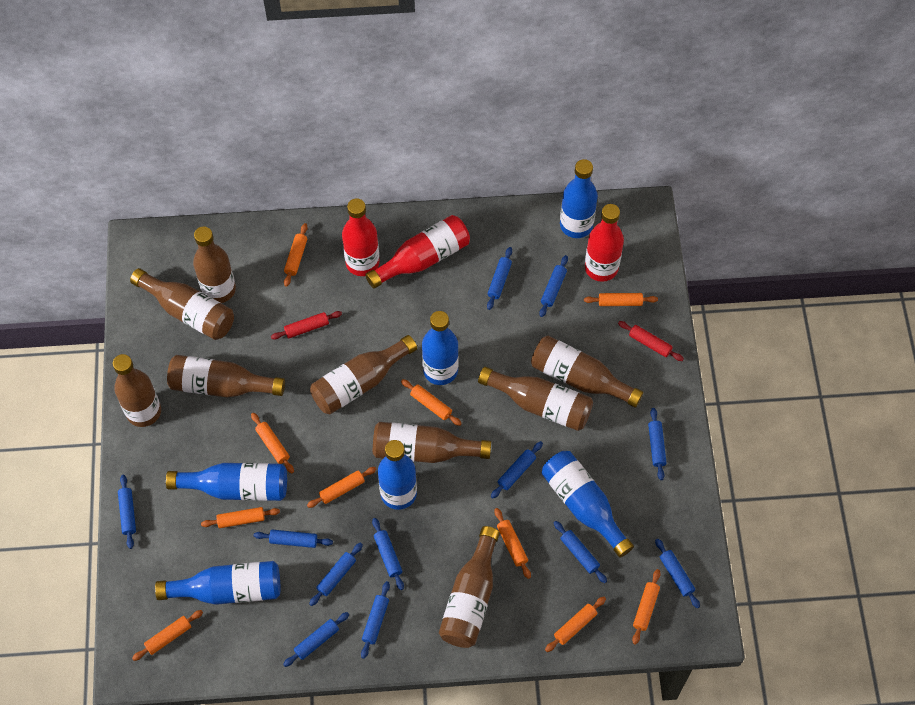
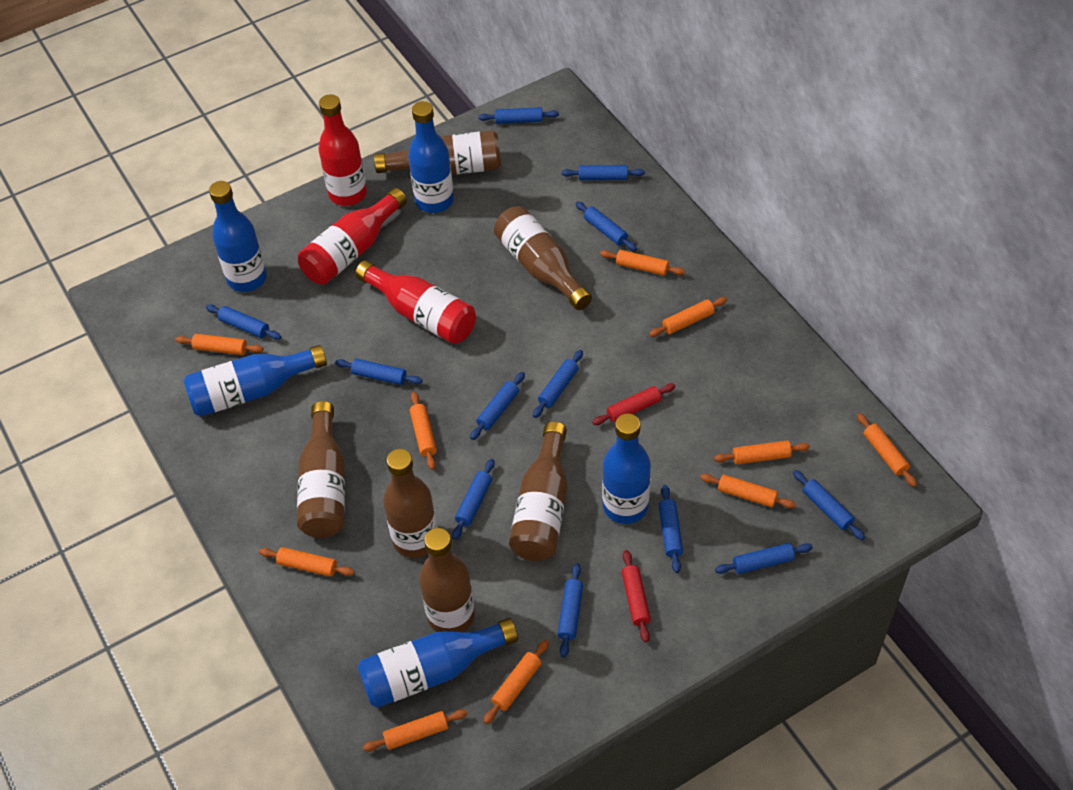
blue bottle: 6 -> 5
brown bottle: 9 -> 6

